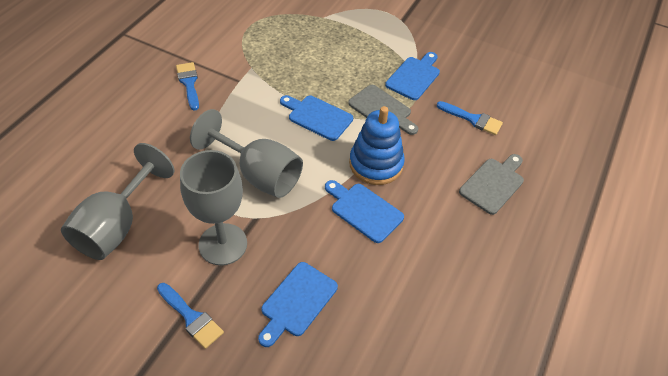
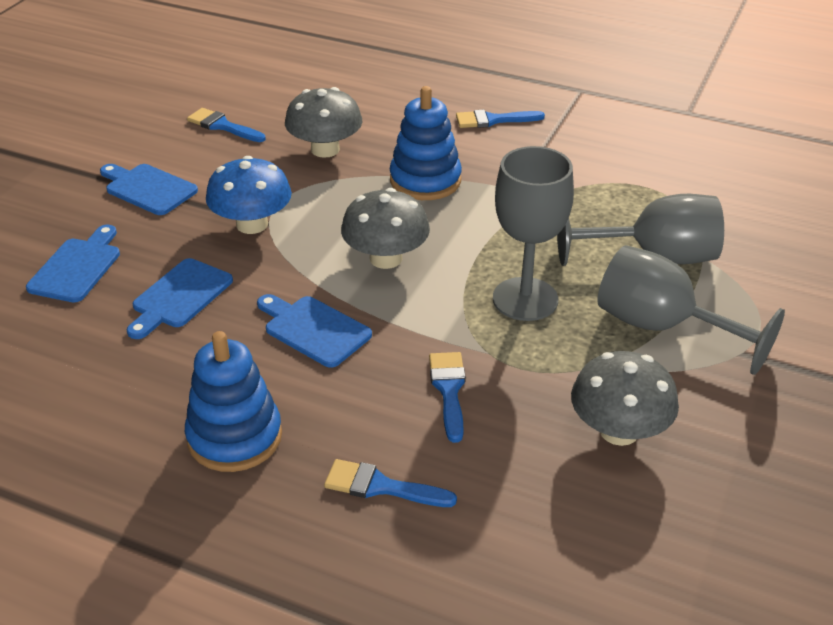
blue brush: 3 -> 4
blue mushroom: 0 -> 1
blue stacking toy: 1 -> 2
grey cutting board: 2 -> 0
grey mushroom: 0 -> 3

